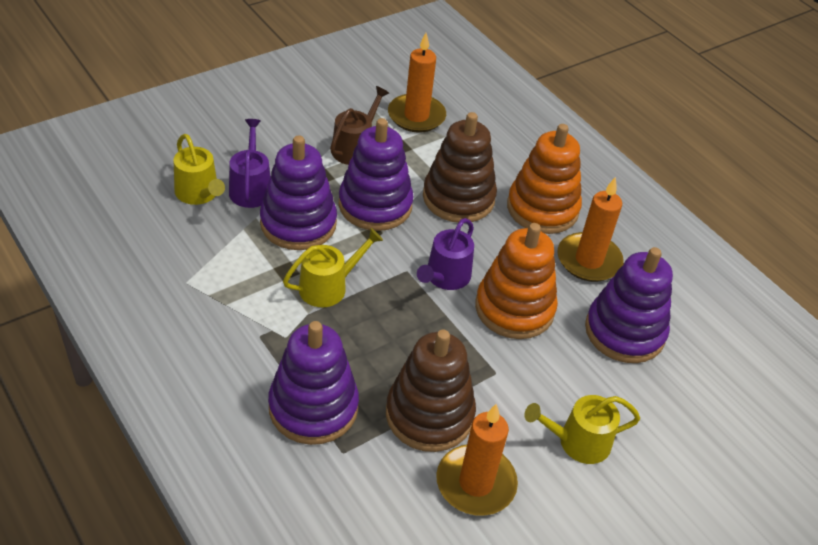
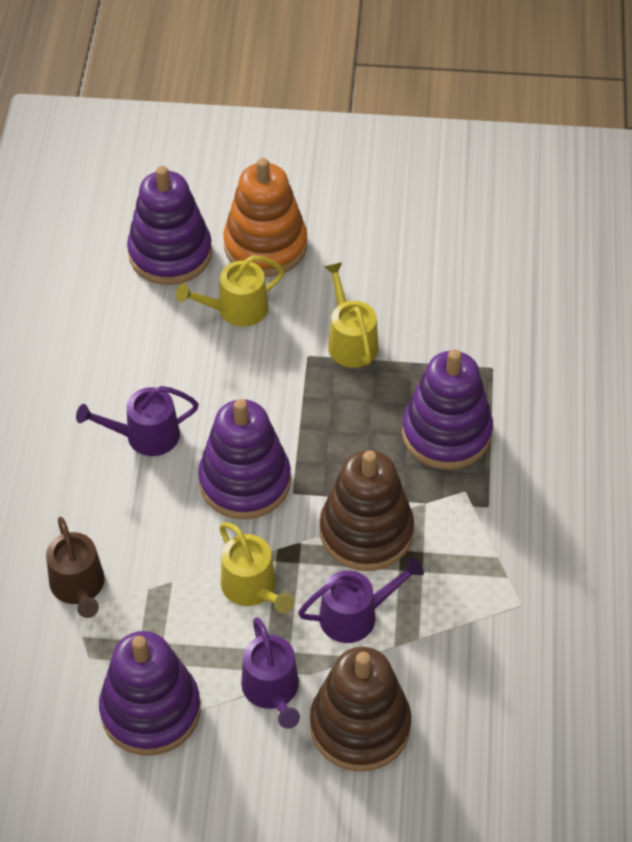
orange candle: 3 -> 0
orange stacking toy: 2 -> 1
purple watering can: 2 -> 3

